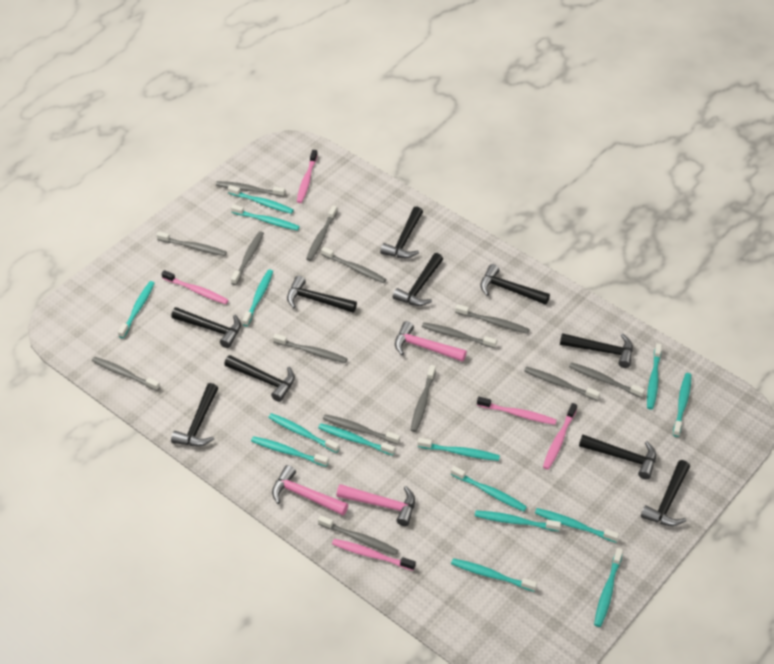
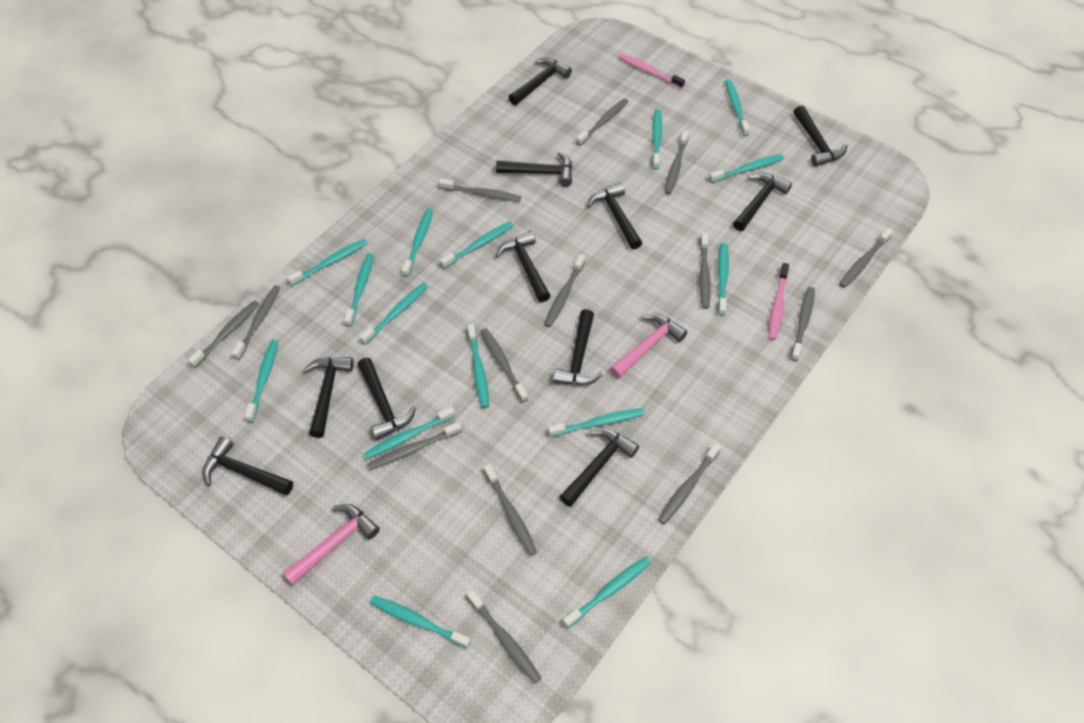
black hammer: 10 -> 11
pink hammer: 3 -> 2
pink toothbrush: 5 -> 2

